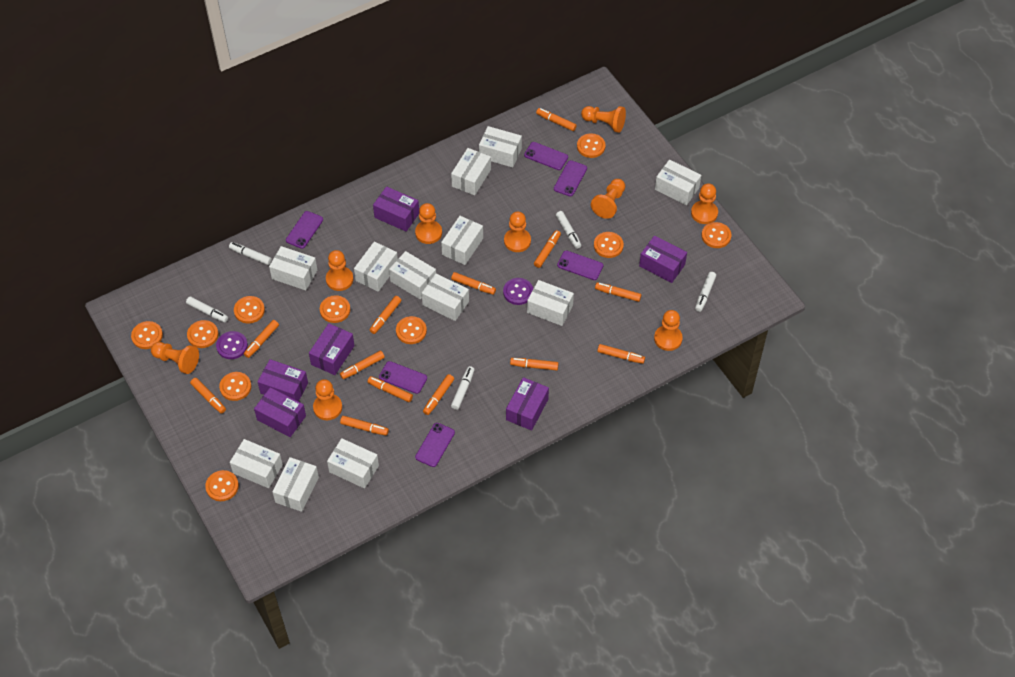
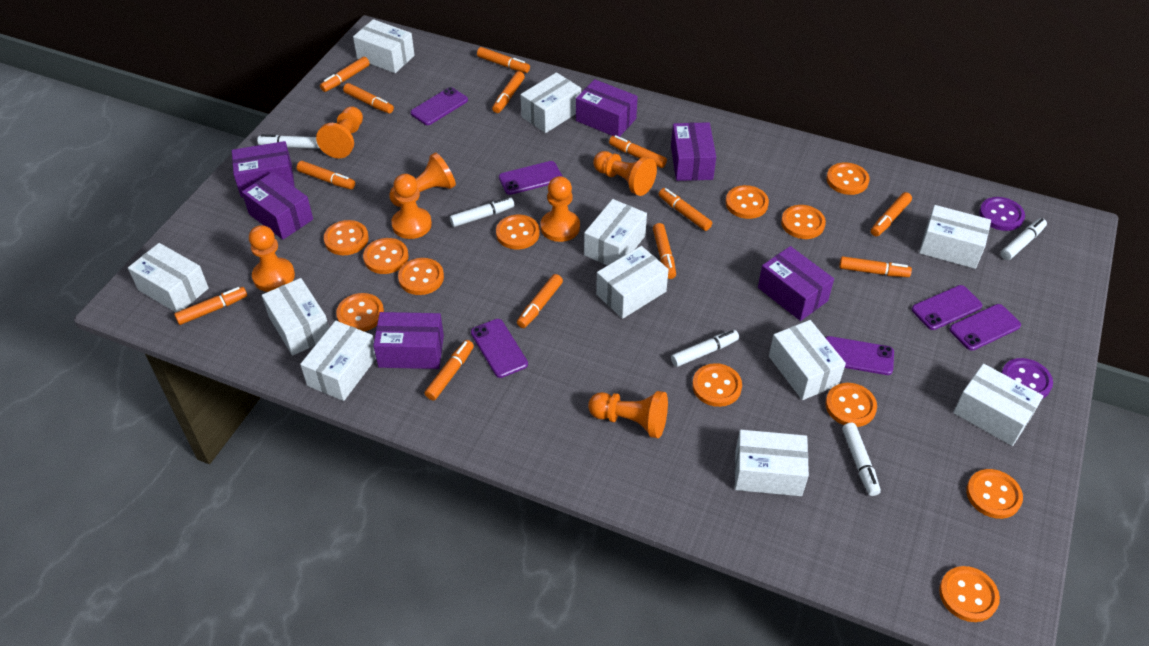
orange button: 10 -> 12
orange pawn: 9 -> 7
white box: 12 -> 11

